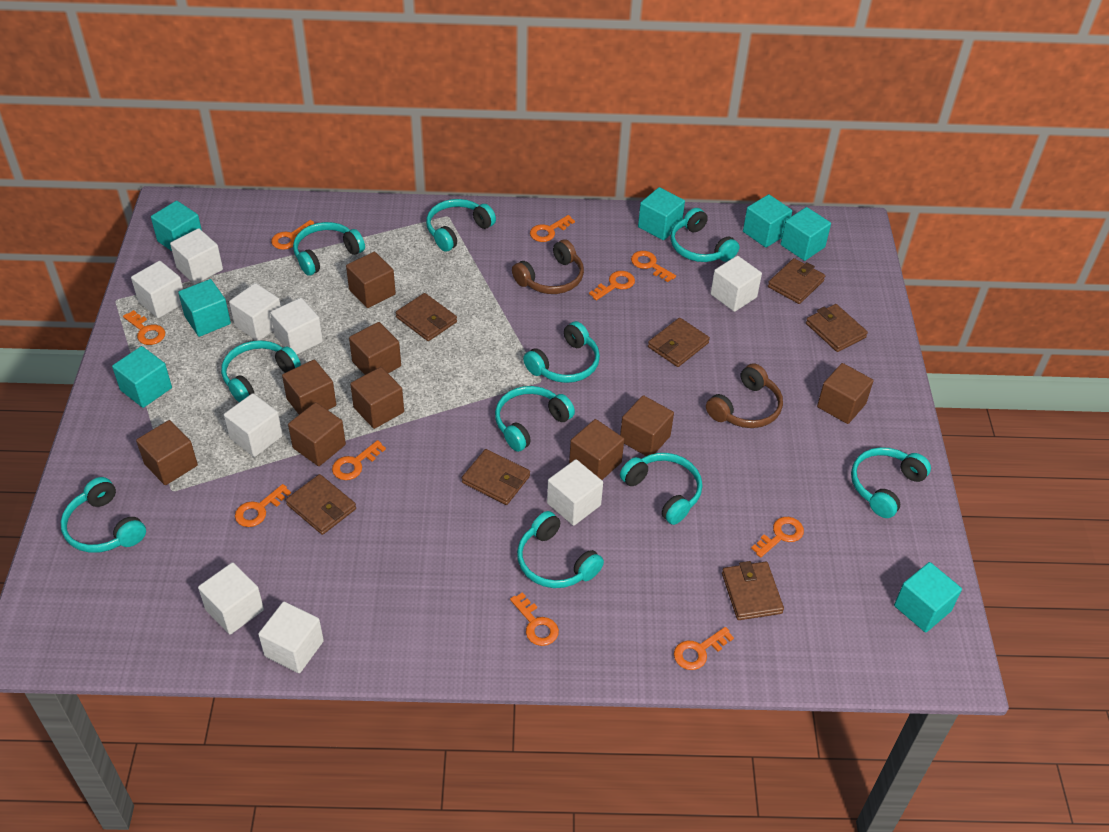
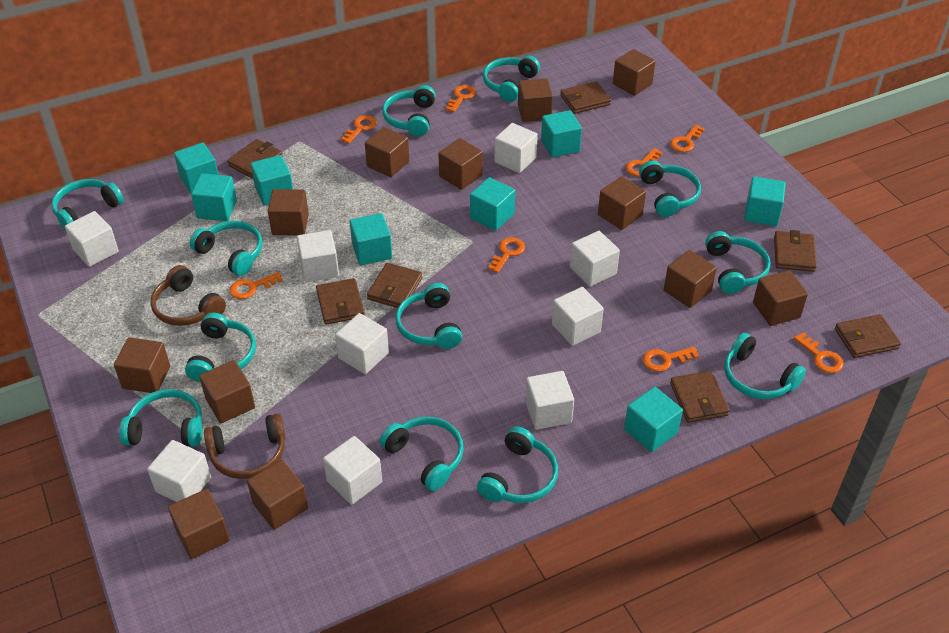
brown cube: 9 -> 12
orange key: 10 -> 8
turquoise cube: 7 -> 8
turquoise headphones: 10 -> 12

